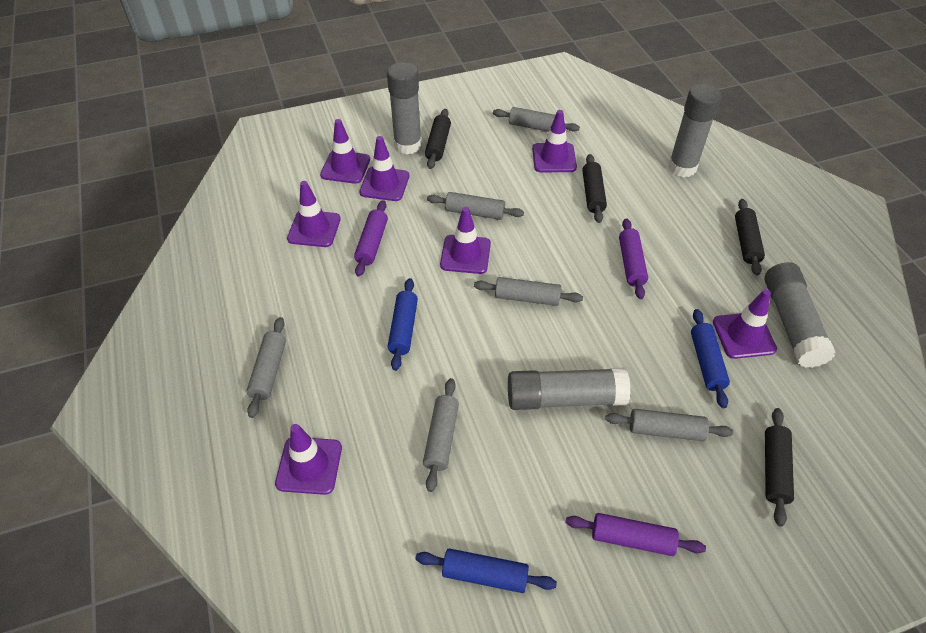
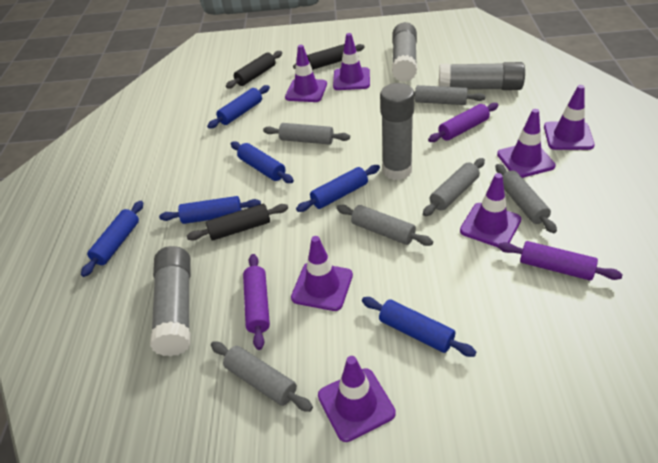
black rolling pin: 4 -> 3
blue rolling pin: 3 -> 6

